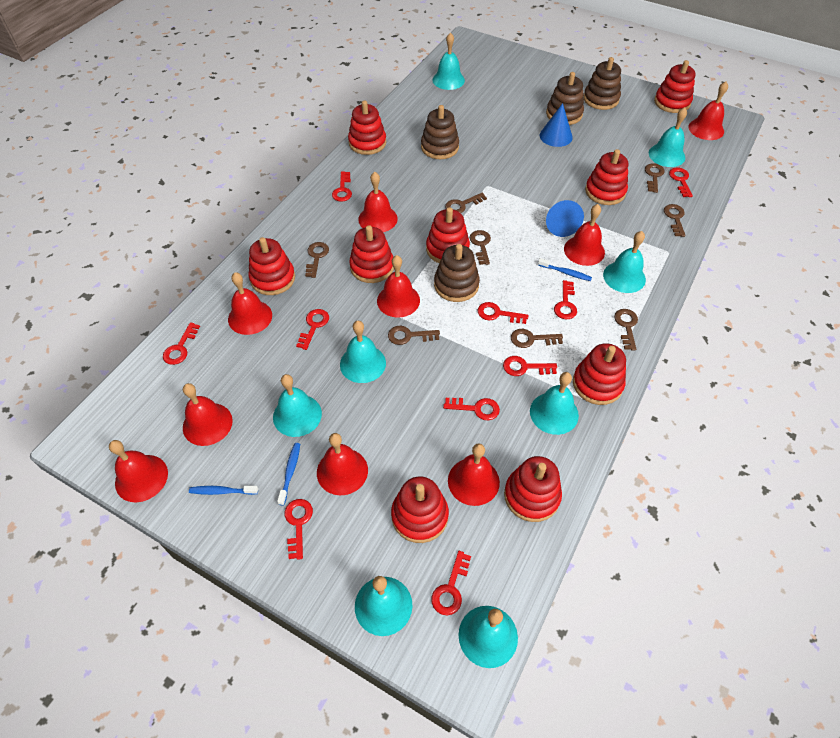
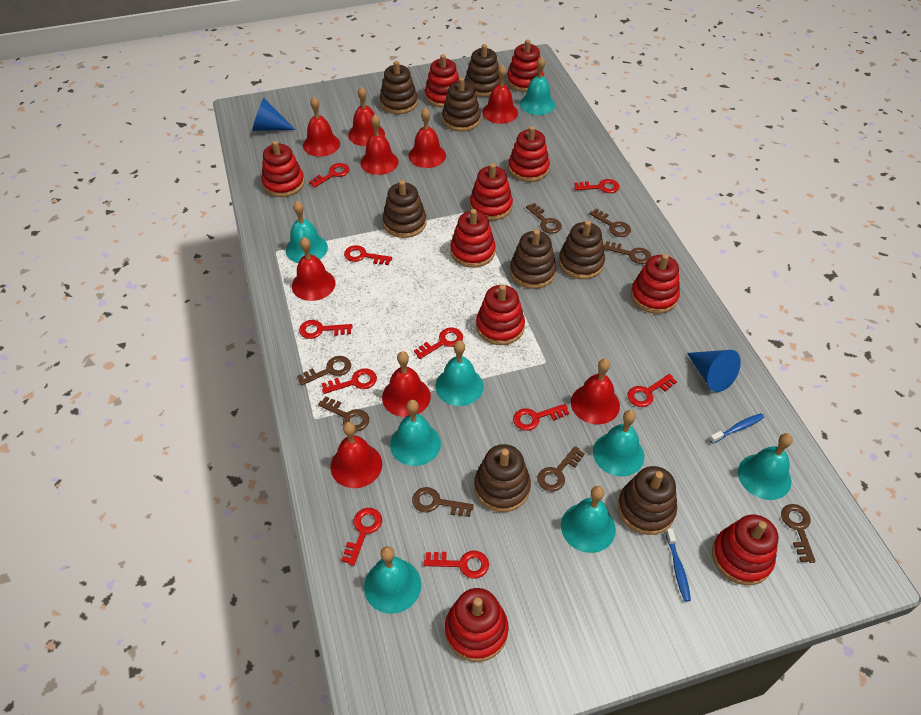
blue toothbrush: 3 -> 2
brown stacking toy: 4 -> 8
red stacking toy: 9 -> 10

